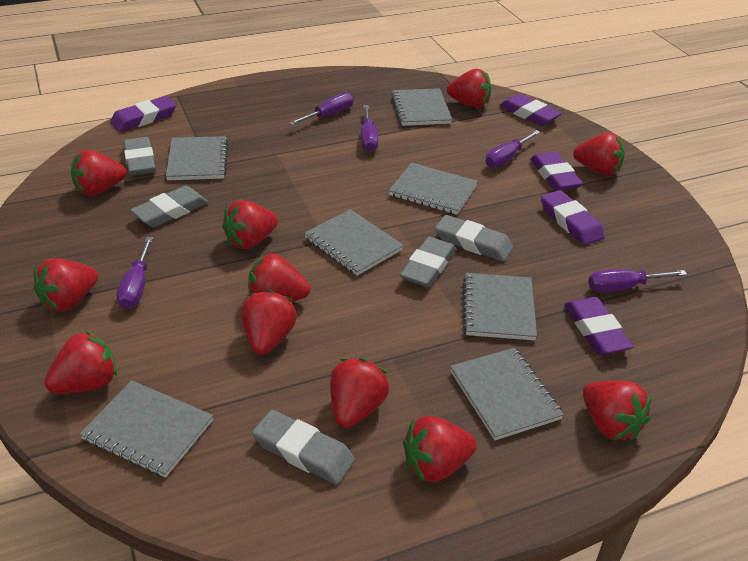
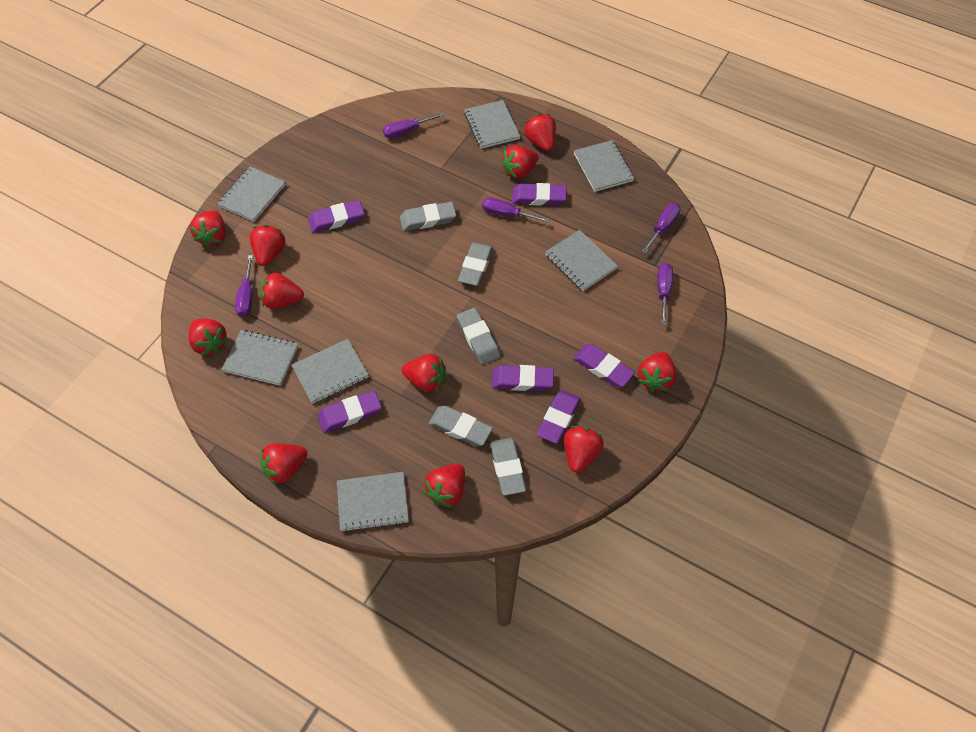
purple eraser: 5 -> 6

